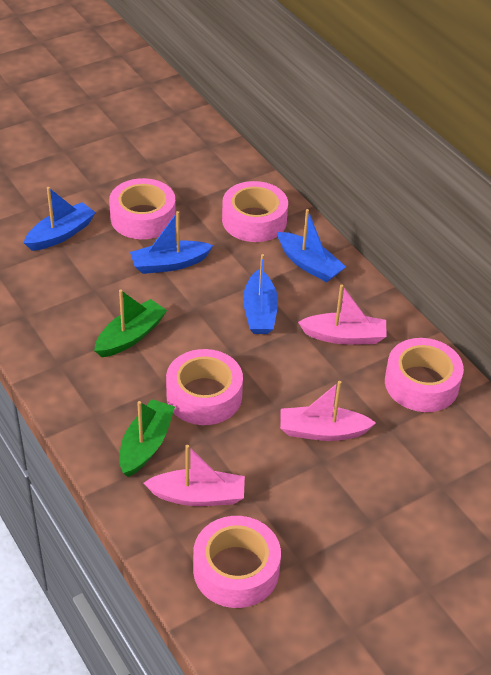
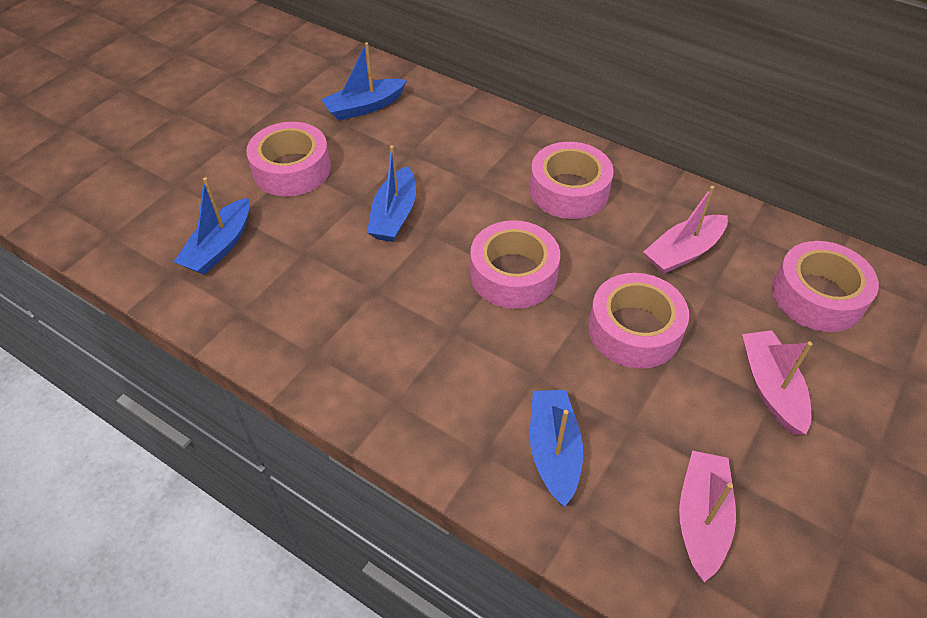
green boat: 2 -> 0

